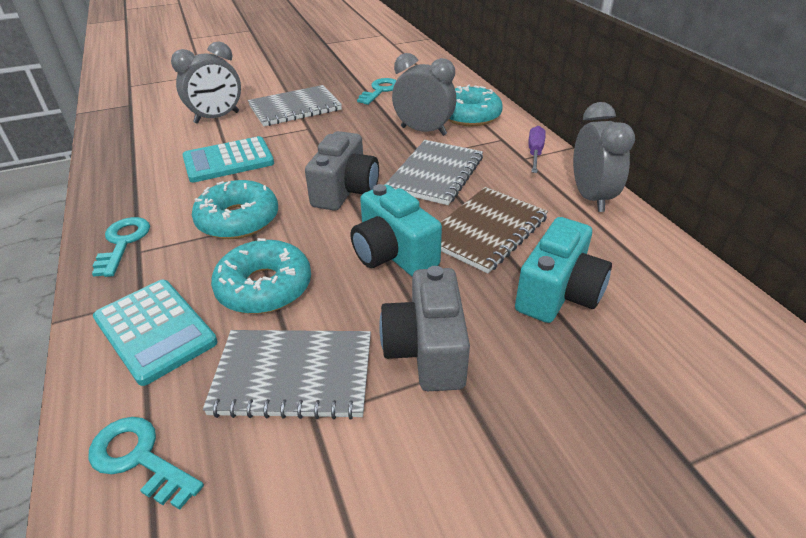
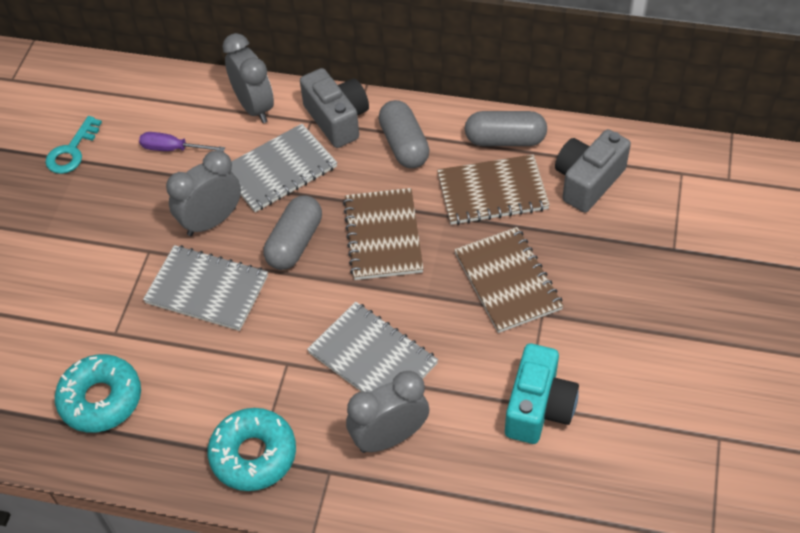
brown notebook: 1 -> 3
grey capsule: 0 -> 3
turquoise calculator: 2 -> 0
turquoise camera: 2 -> 1
turquoise donut: 3 -> 2
turquoise key: 3 -> 1

